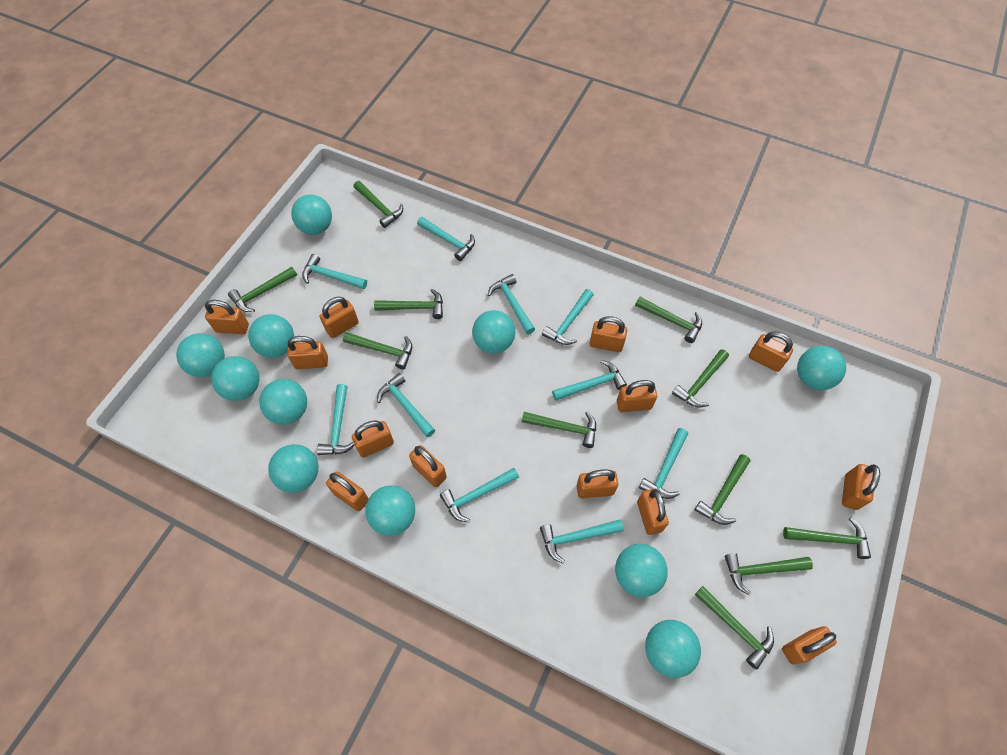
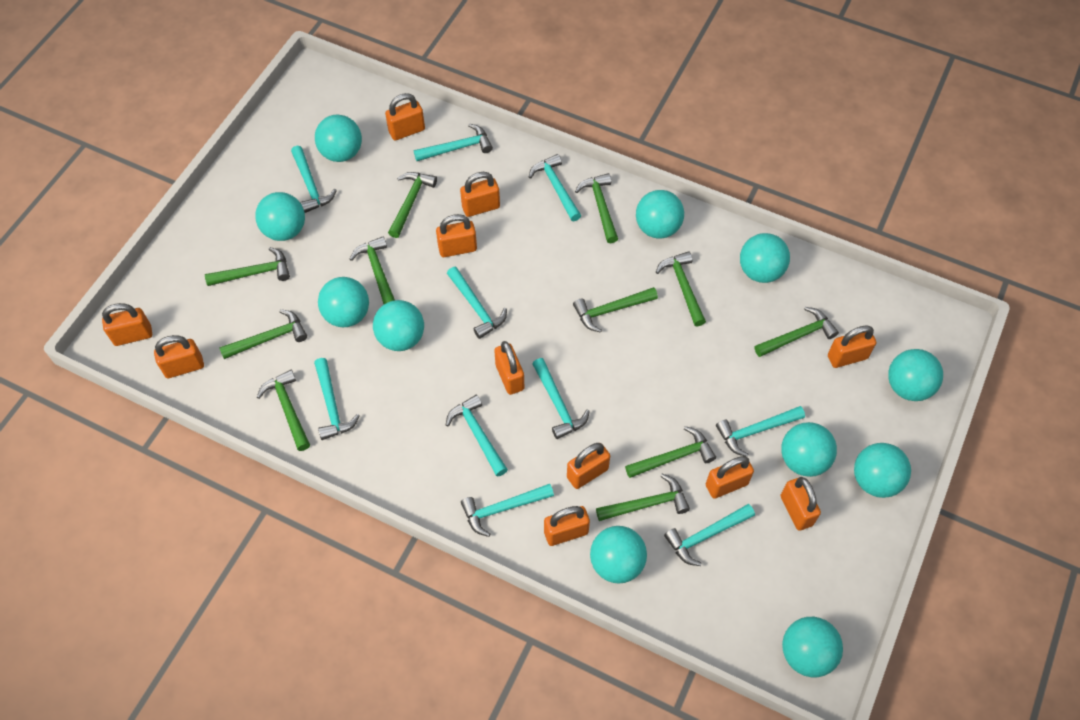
orange padlock: 13 -> 11

